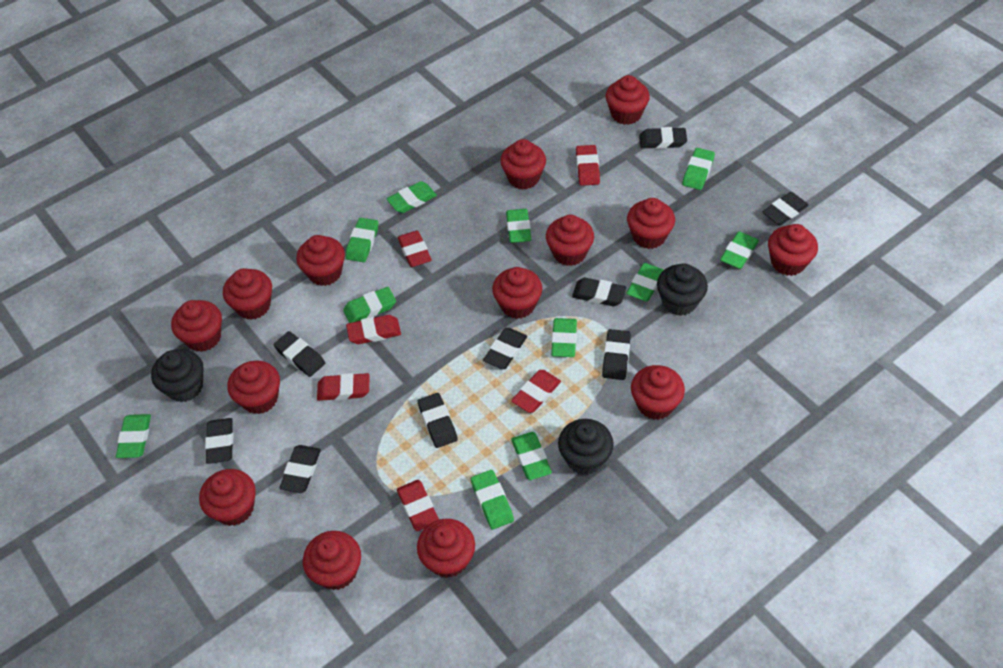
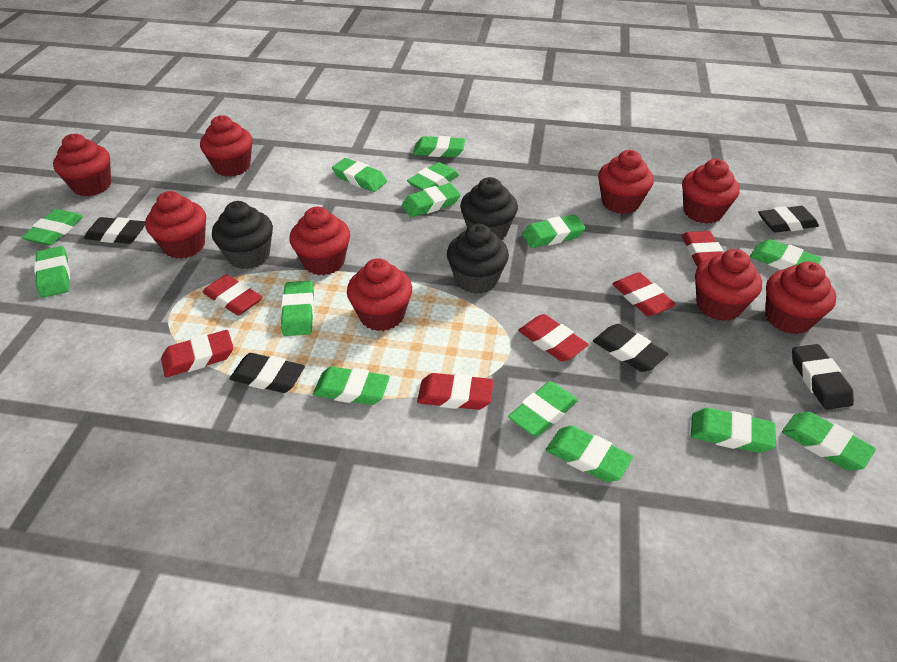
black eraser: 9 -> 5
green eraser: 11 -> 14
red cupcake: 14 -> 9

